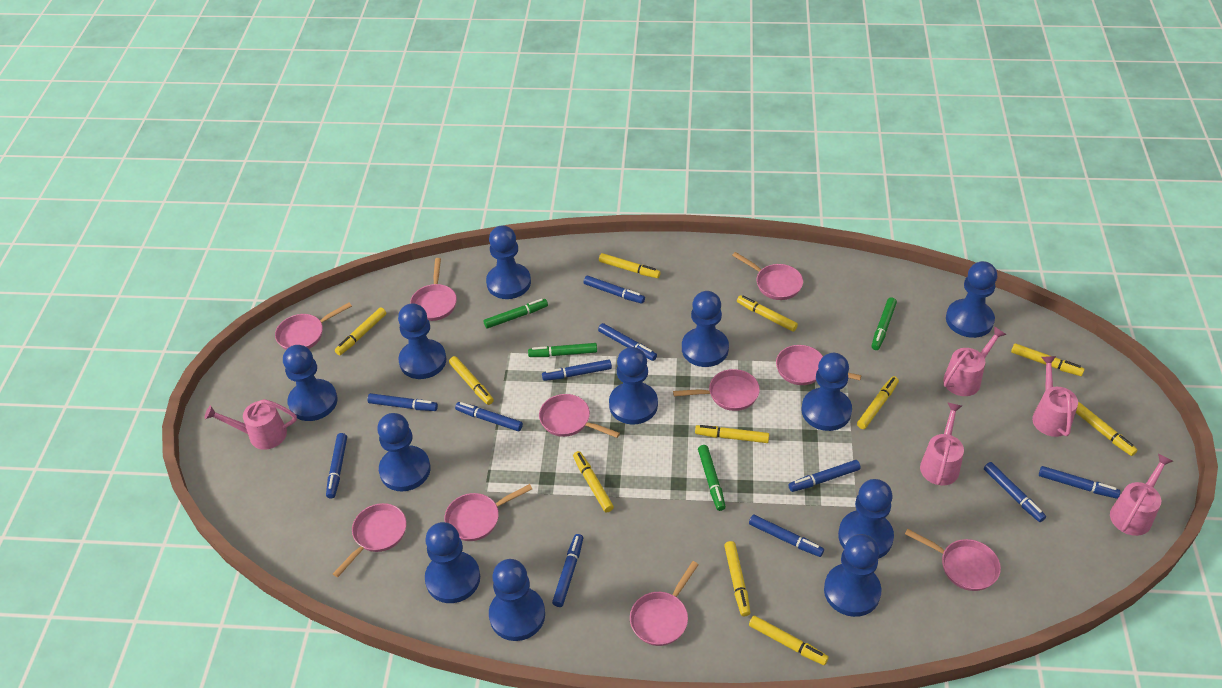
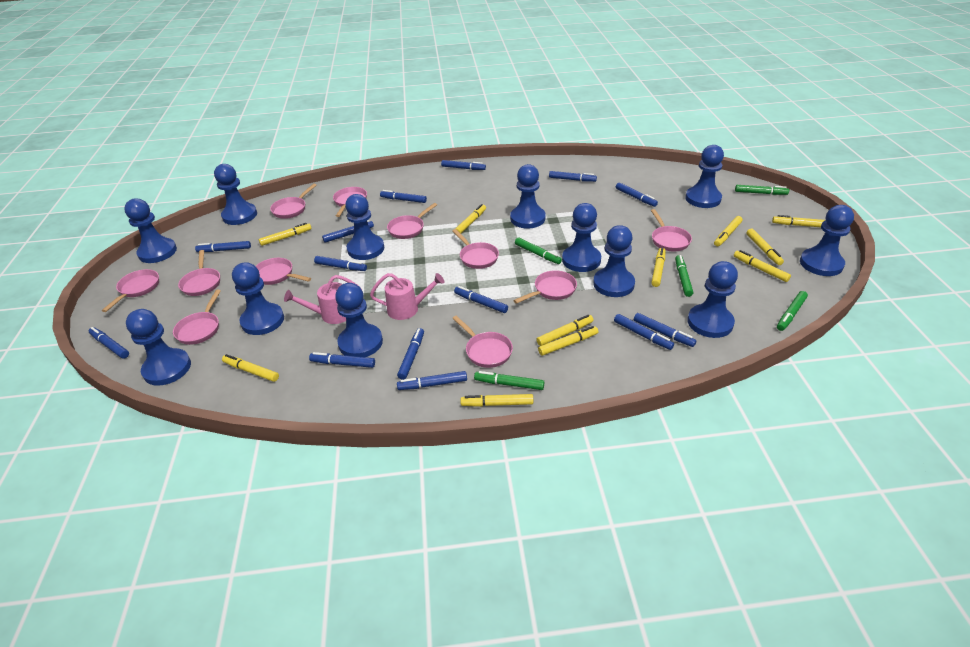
blue marker: 11 -> 14
green marker: 4 -> 5
pink pan: 10 -> 11
pink watering can: 5 -> 2

